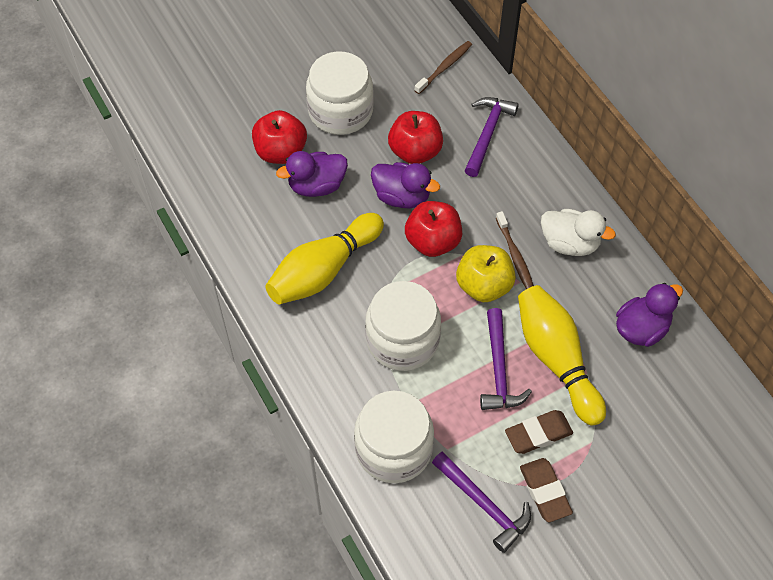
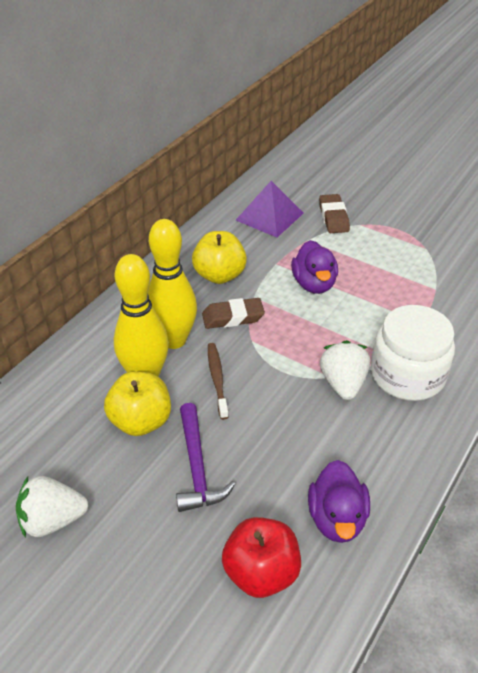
brown toothbrush: 2 -> 1
purple duck: 3 -> 2
purple hammer: 3 -> 1
purple pyramid: 0 -> 1
red apple: 3 -> 1
white duck: 1 -> 0
white jar: 3 -> 1
white strawberry: 0 -> 2
yellow apple: 1 -> 2

